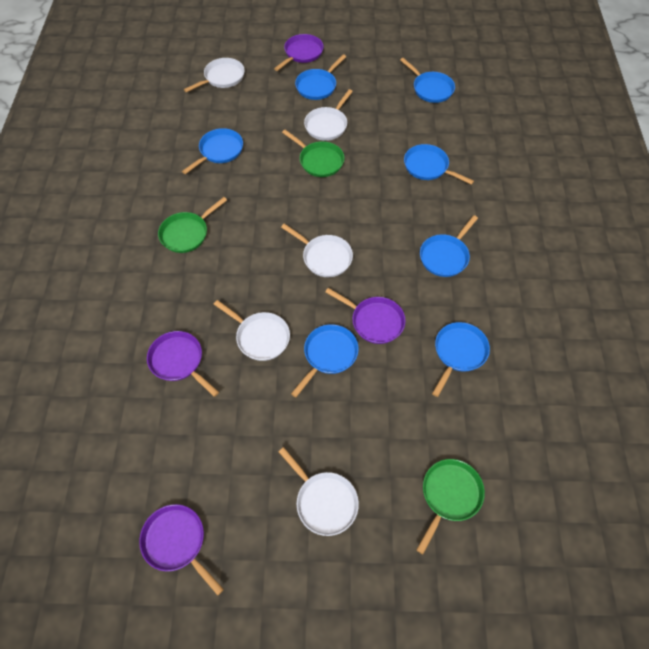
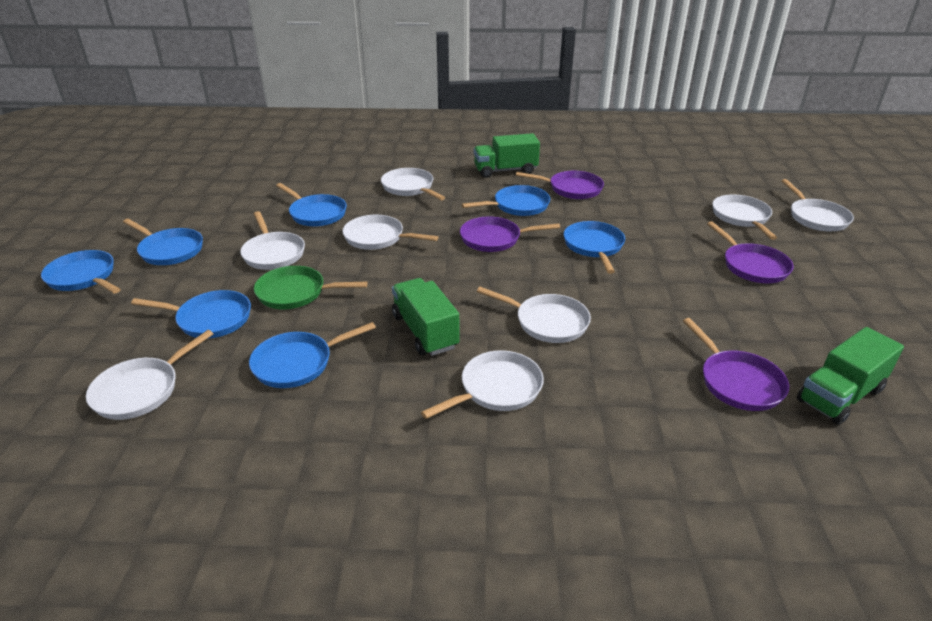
green pan: 3 -> 1
green truck: 0 -> 3
white pan: 5 -> 8

